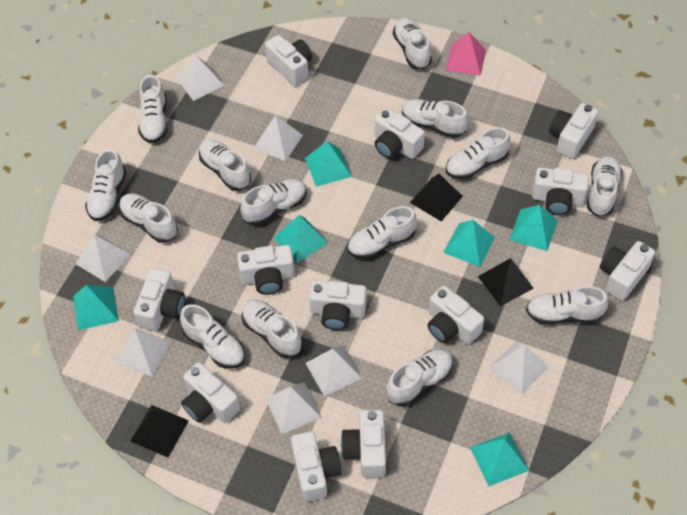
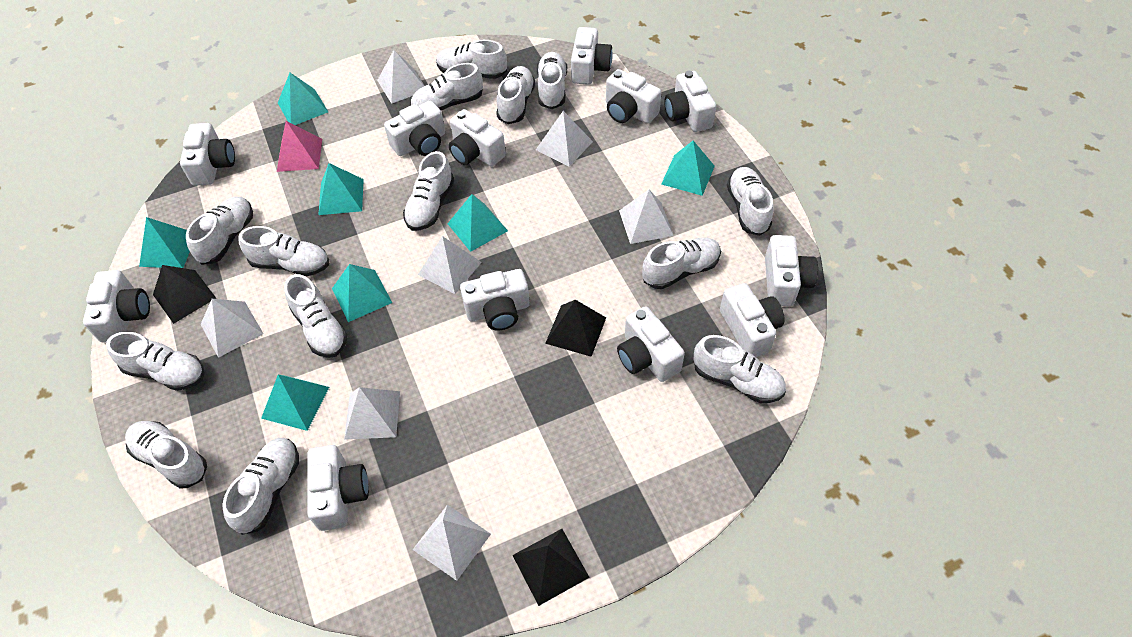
turquoise pyramid: 6 -> 7

